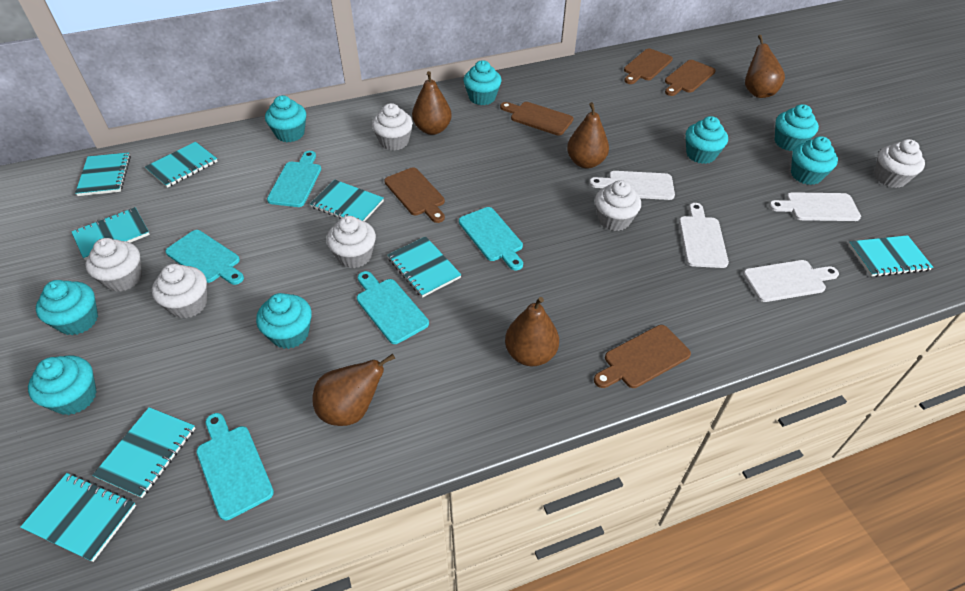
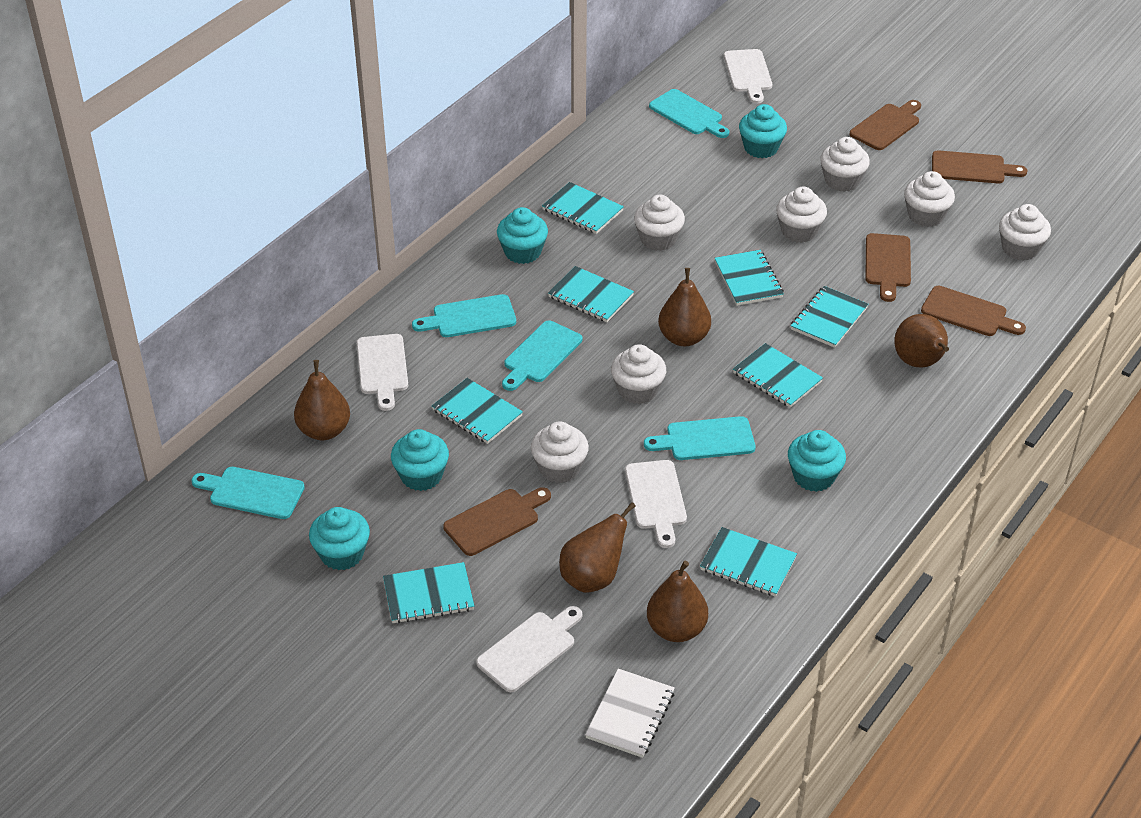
turquoise cupcake: 8 -> 5
white cupcake: 6 -> 7
white notebook: 0 -> 1

